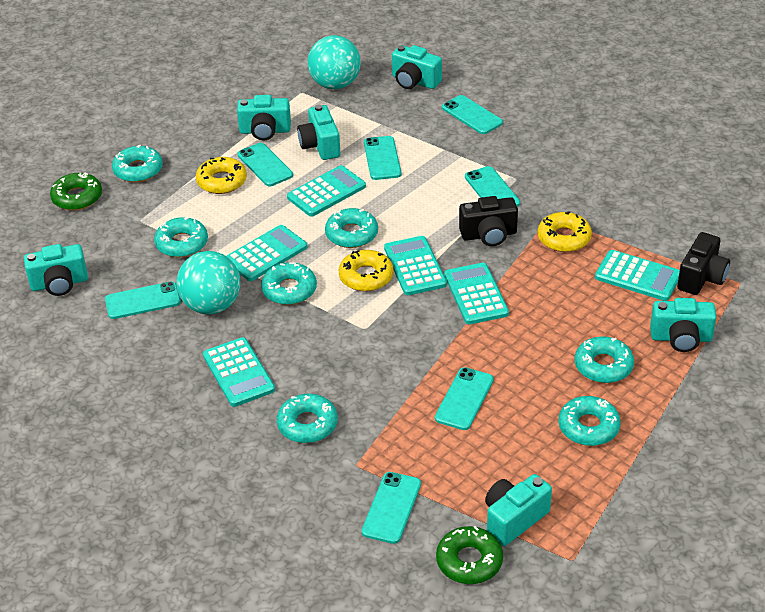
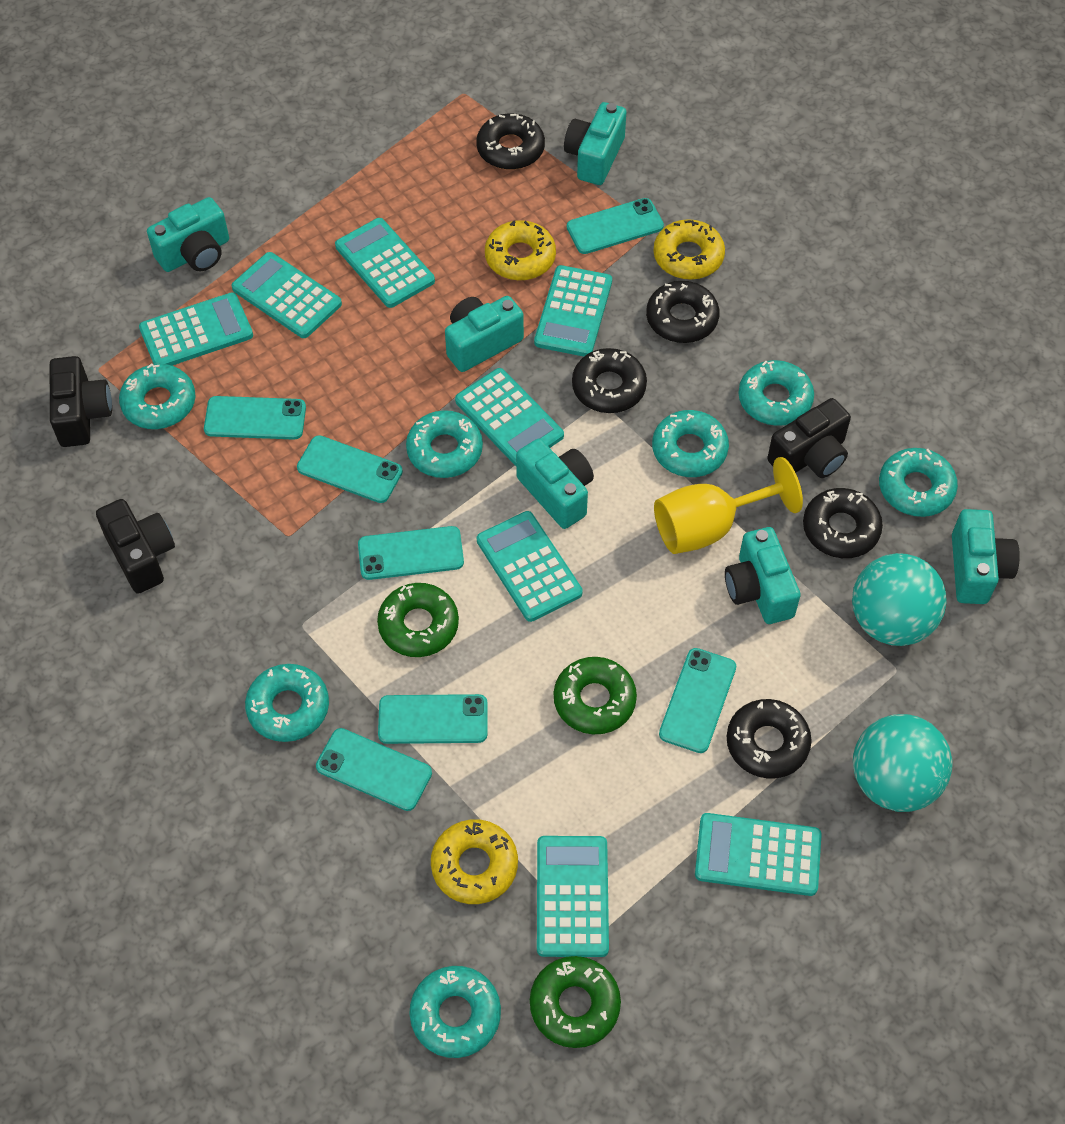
black camera: 2 -> 3
black donut: 0 -> 5
green donut: 2 -> 3
turquoise calculator: 6 -> 8
yellow goblet: 0 -> 1

